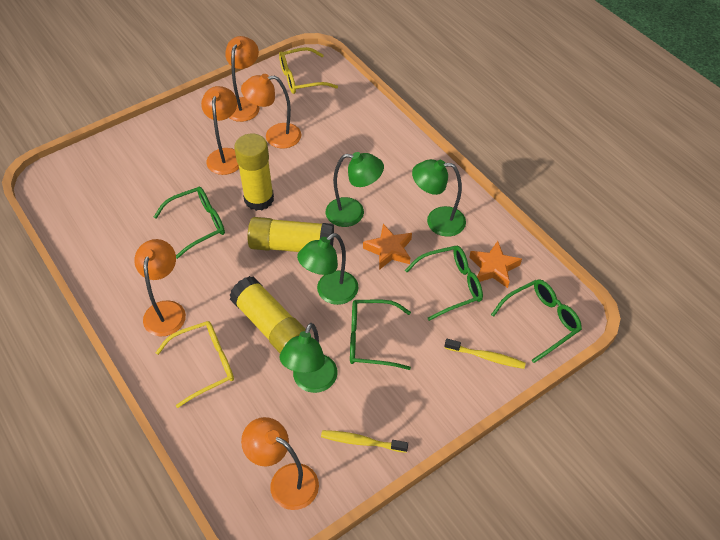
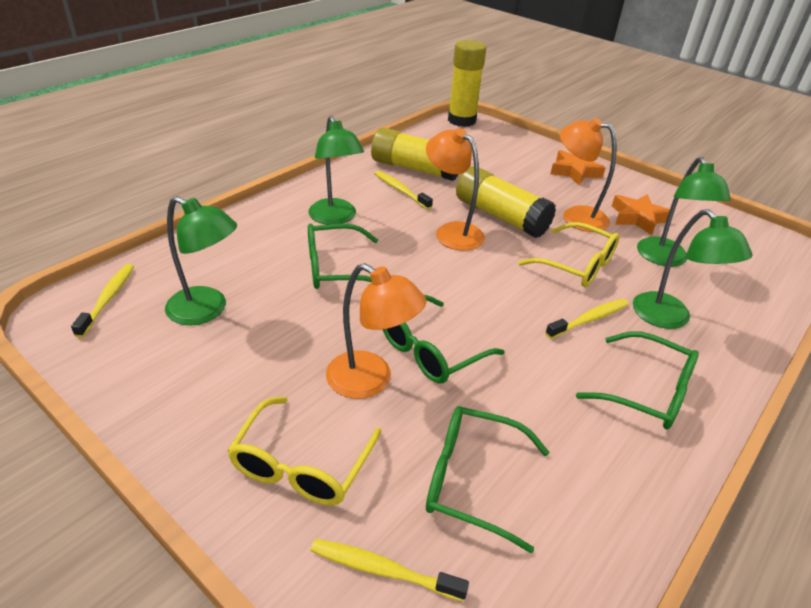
orange lamp: 5 -> 3
yellow toothbrush: 2 -> 4

